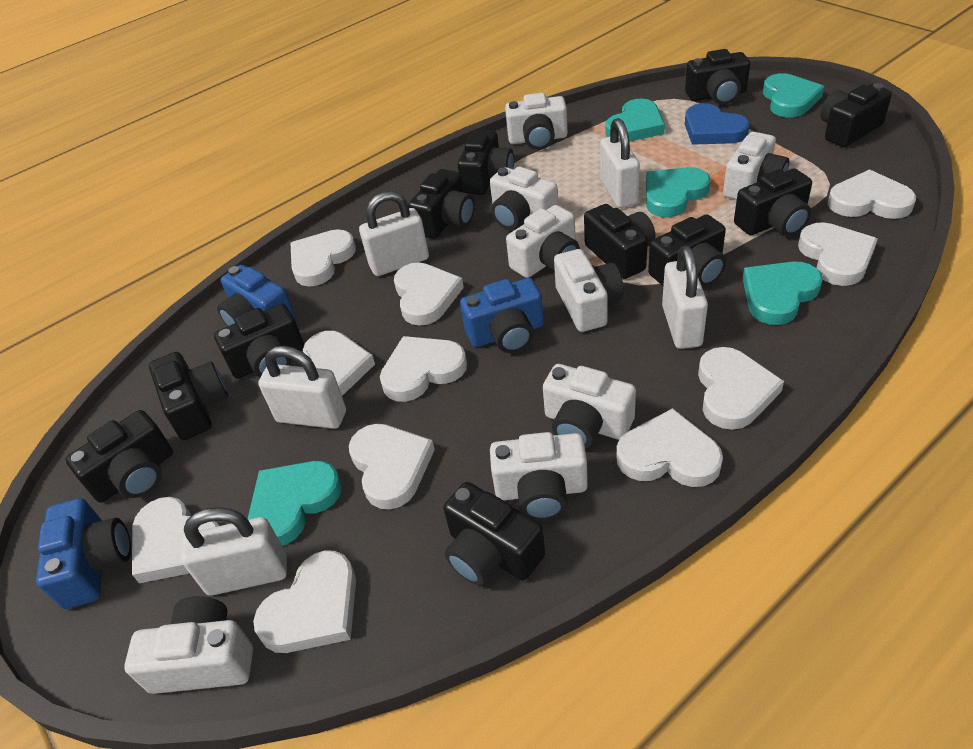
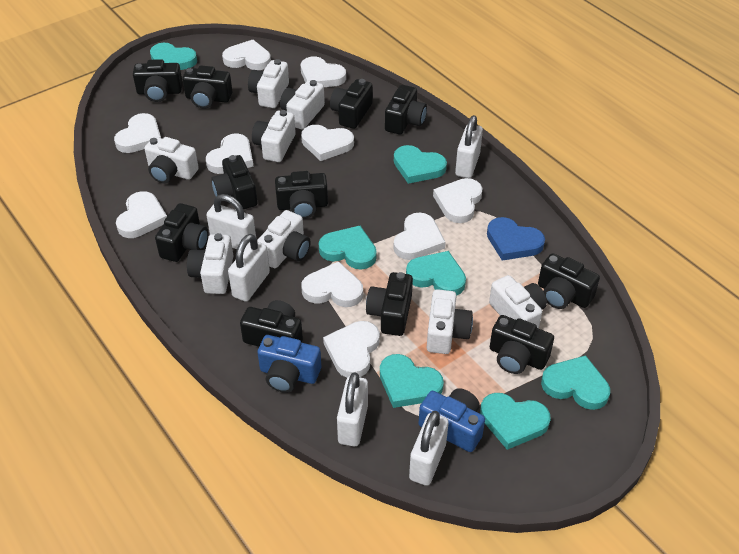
blue camera: 3 -> 2
turquoise heart: 5 -> 7
white heart: 11 -> 10

